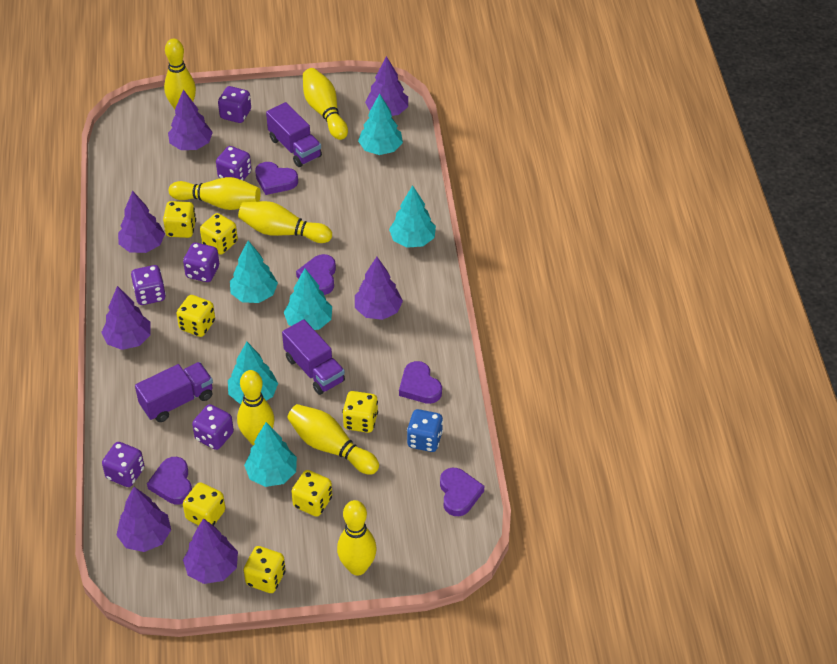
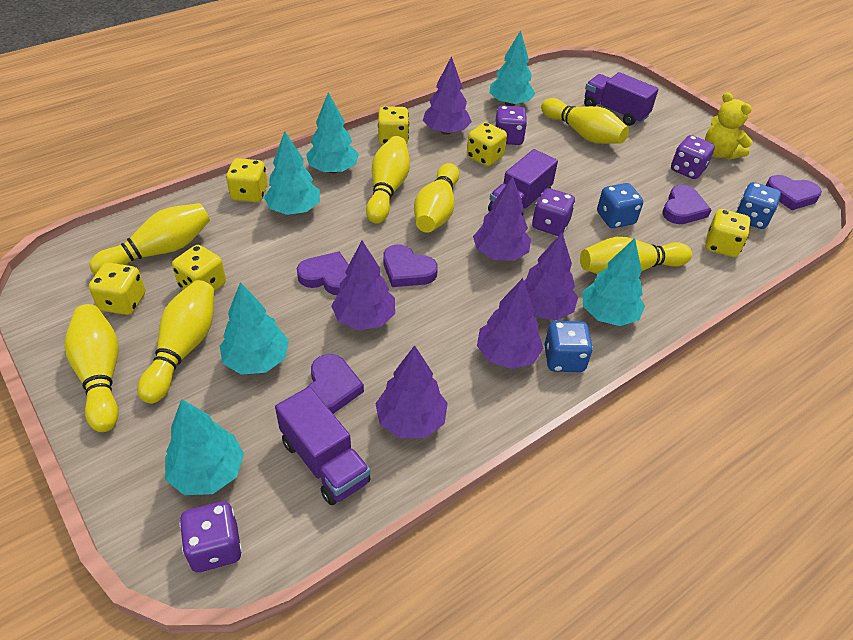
blue dice: 1 -> 3
purple dice: 6 -> 4
purple tree: 7 -> 6
yellow dice: 7 -> 6
yellow teddy bear: 0 -> 1

